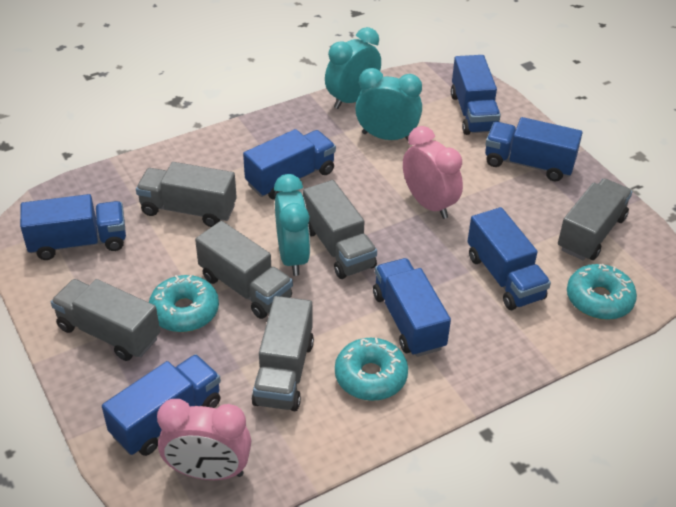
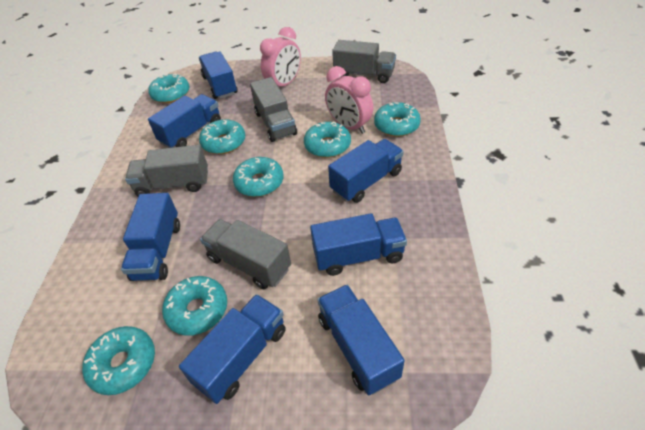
grey truck: 6 -> 4
turquoise clock: 3 -> 0
turquoise donut: 3 -> 7

